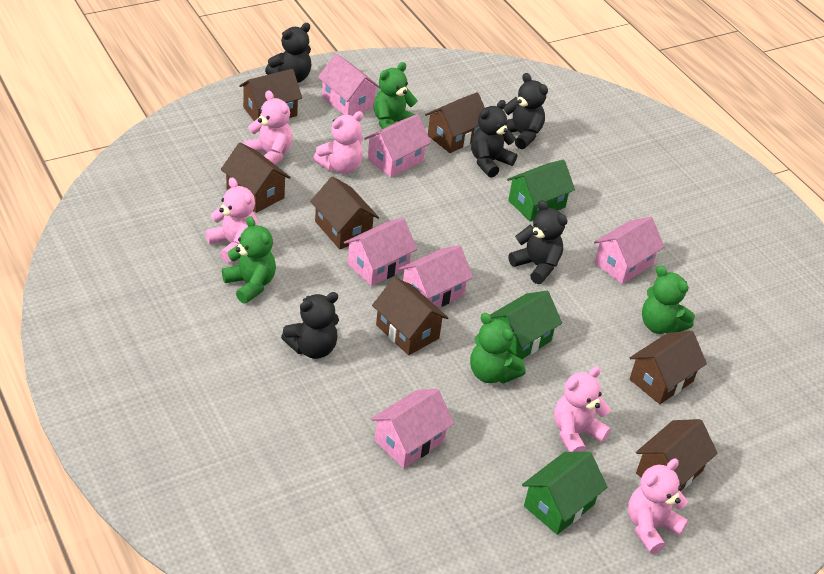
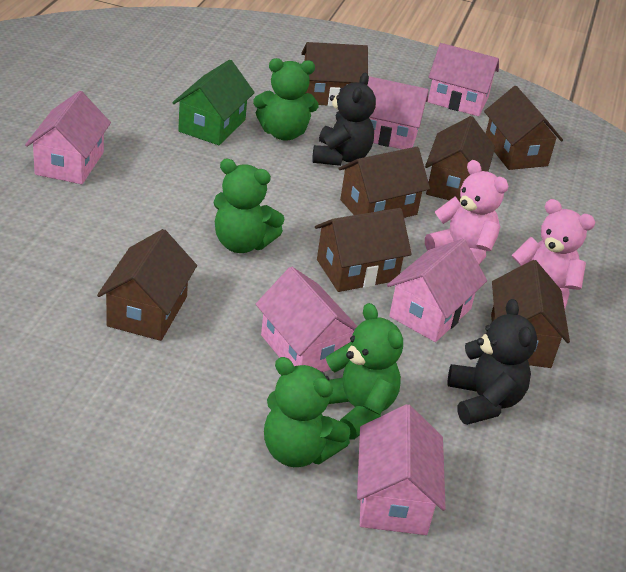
black teddy bear: 5 -> 2
green house: 3 -> 1
pink teddy bear: 5 -> 2

